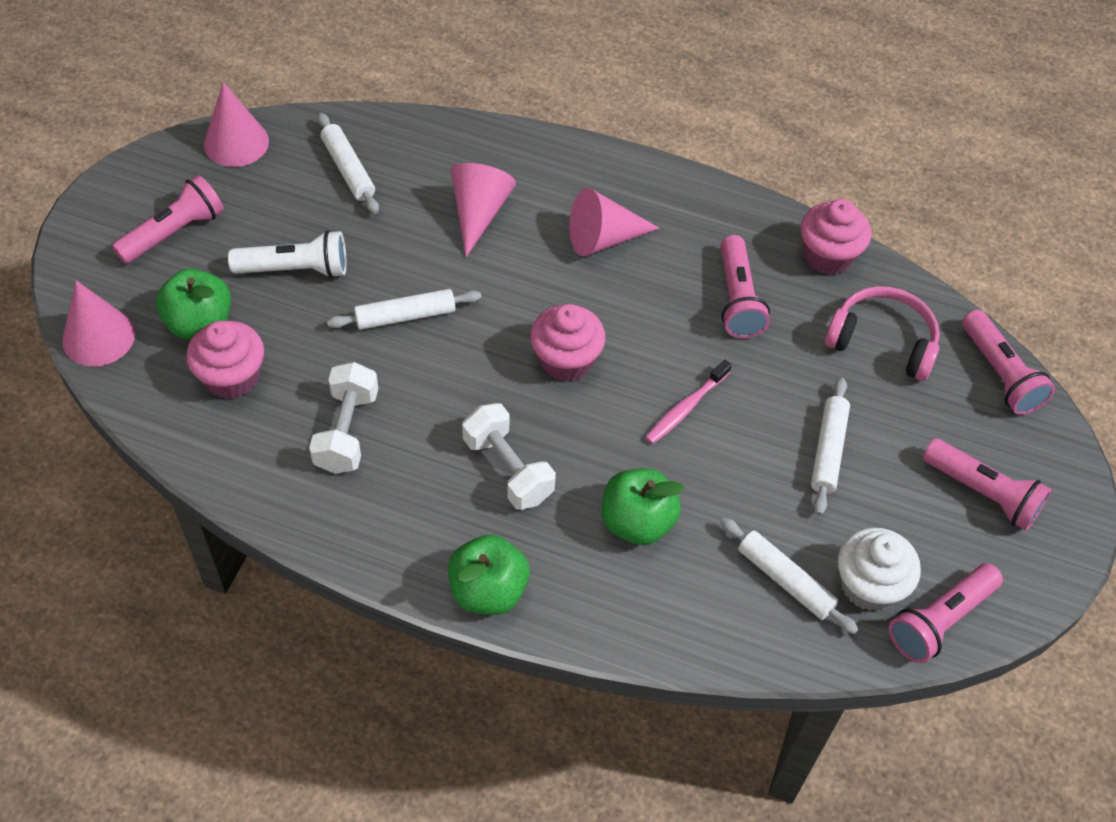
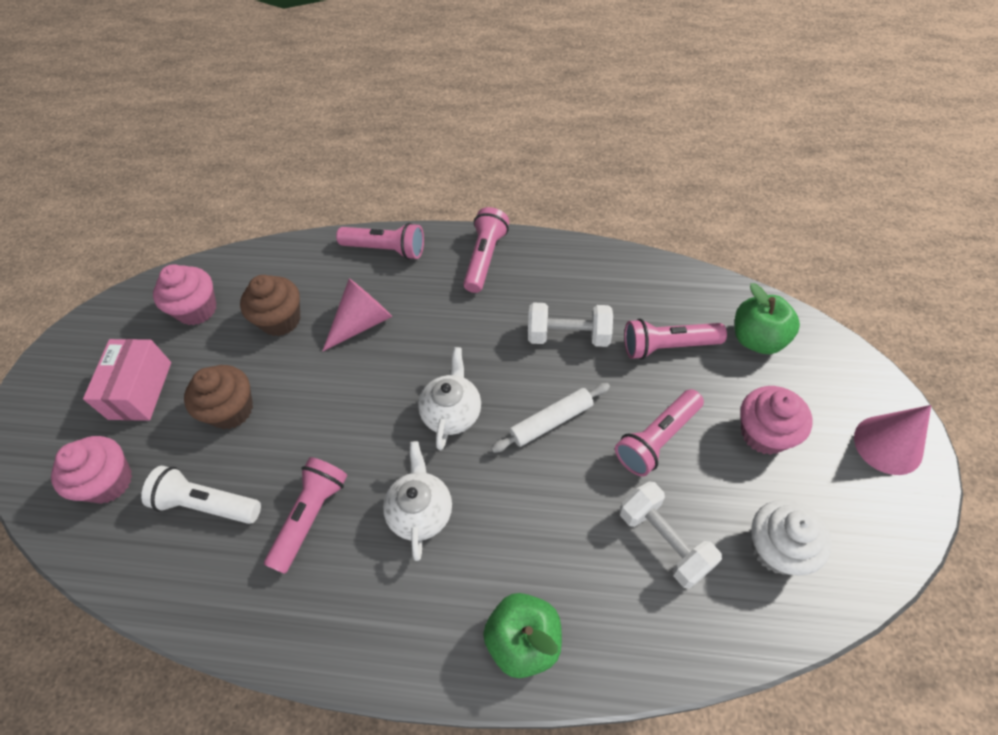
brown cupcake: 0 -> 2
green apple: 3 -> 2
pink box: 0 -> 1
pink cone: 4 -> 2
pink headphones: 1 -> 0
pink toothbrush: 1 -> 0
white rolling pin: 4 -> 1
white teapot: 0 -> 2

